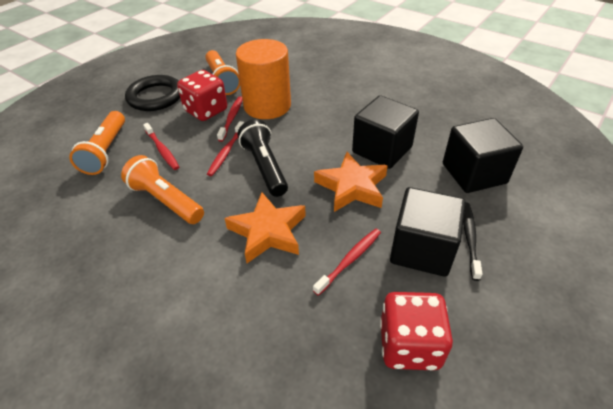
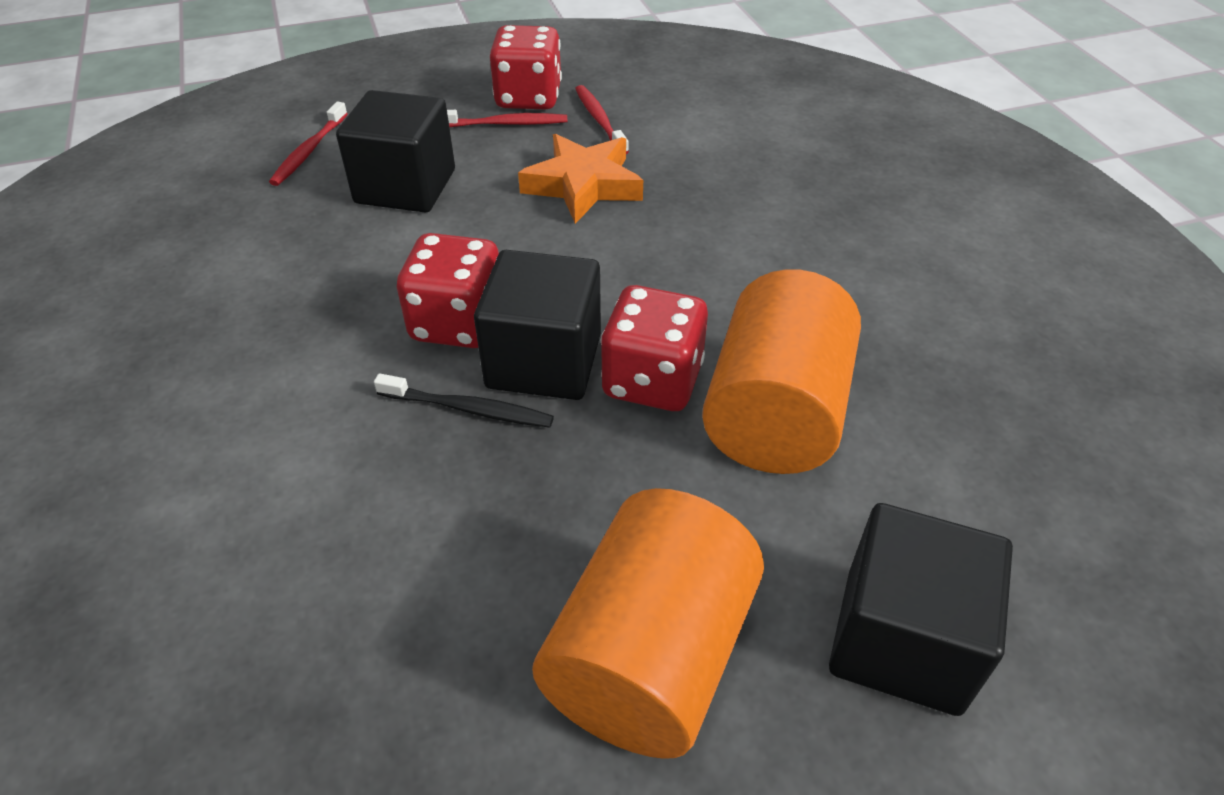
black flashlight: 1 -> 0
black ring: 1 -> 0
orange cylinder: 1 -> 2
orange flashlight: 3 -> 0
orange star: 2 -> 1
red dice: 2 -> 3
red toothbrush: 4 -> 3

